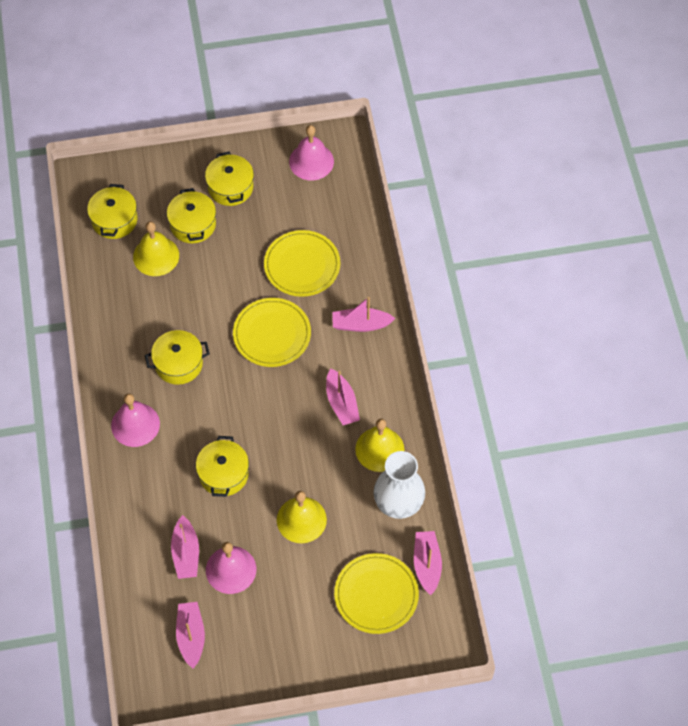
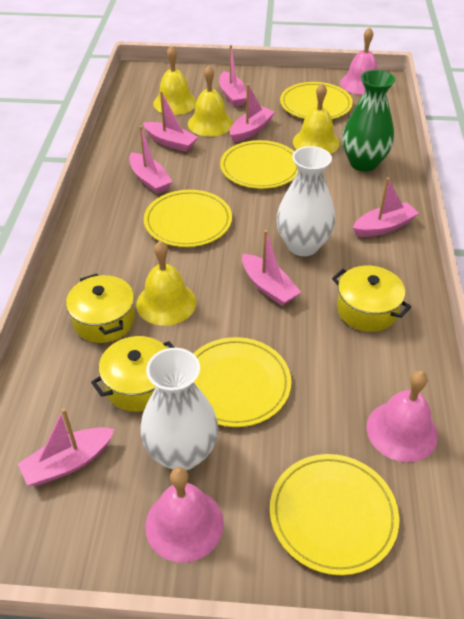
green vase: 0 -> 1
pink boat: 5 -> 7
white vase: 1 -> 2
yellow bell: 3 -> 4
yellow plate: 3 -> 5
yellow pot: 5 -> 3

